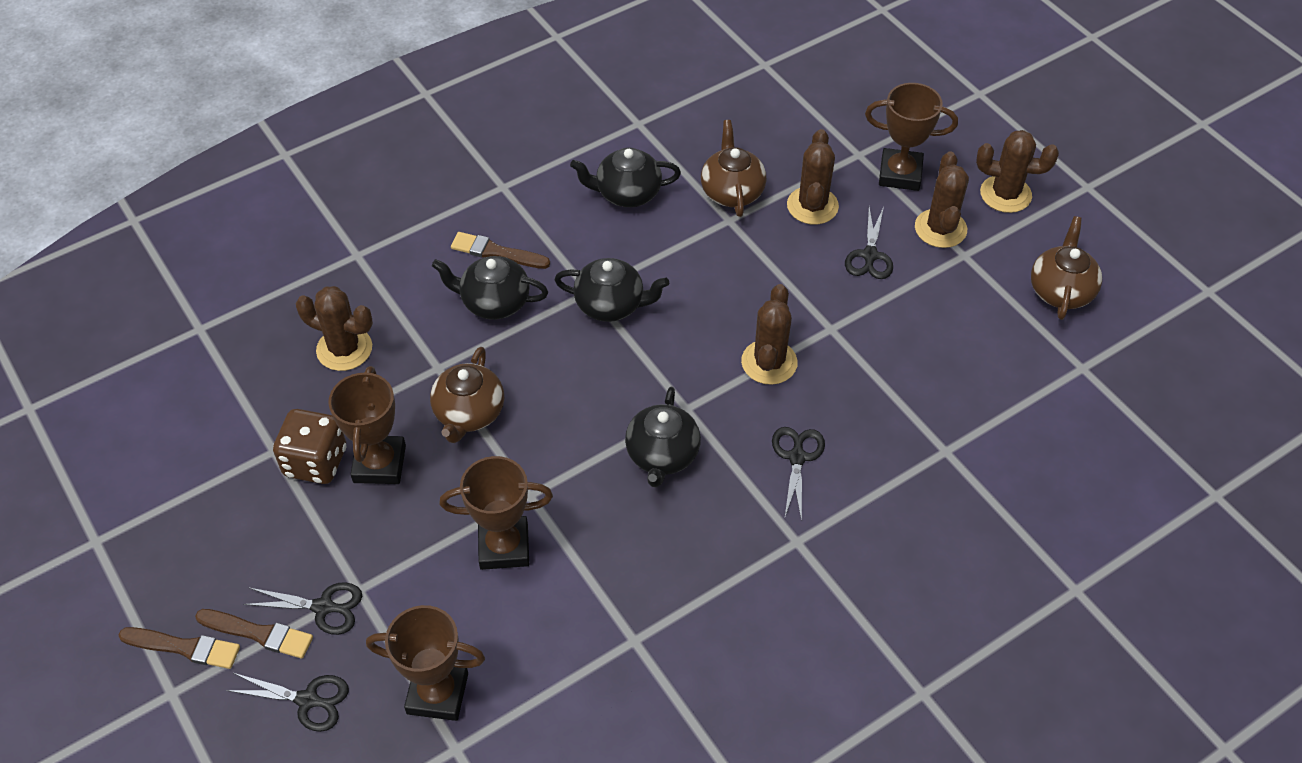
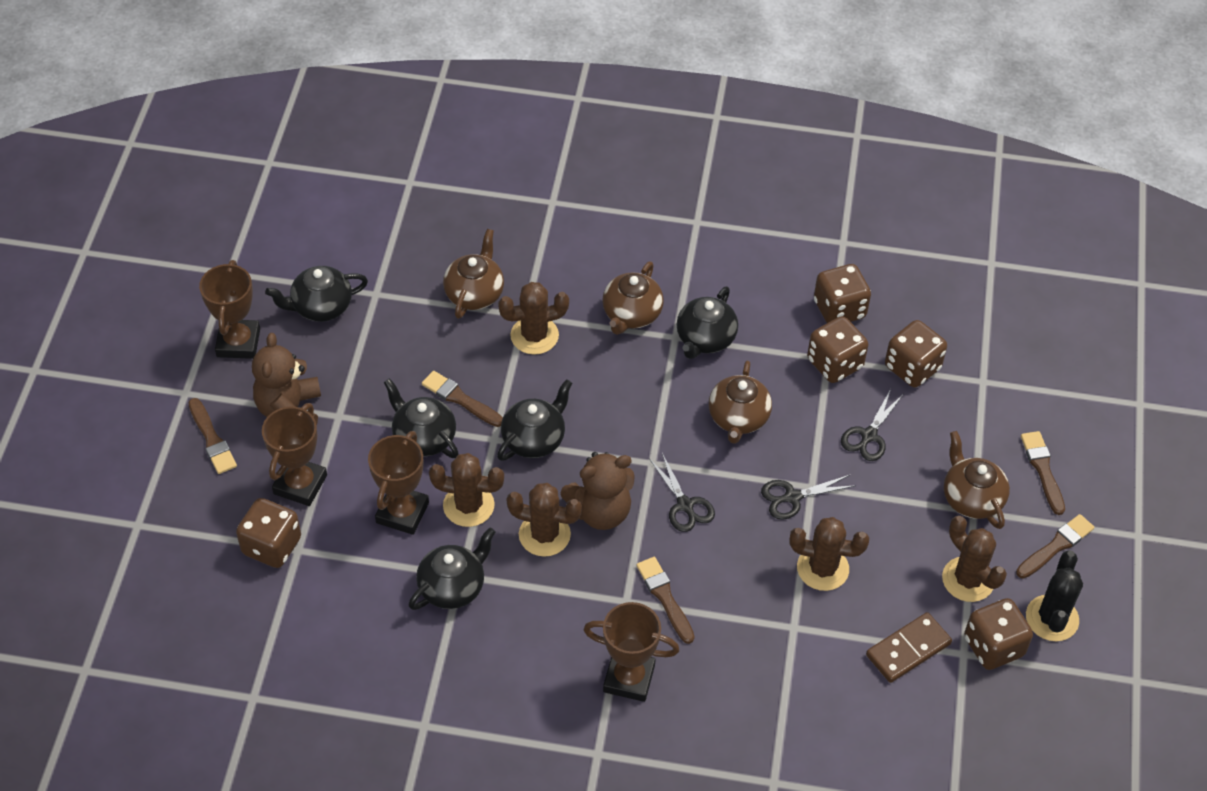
black cactus: 0 -> 1
black scissors: 4 -> 3
black teapot: 4 -> 5
brown brush: 3 -> 5
brown dice: 1 -> 5
brown domino: 0 -> 1
brown teapot: 3 -> 4
brown teddy bear: 0 -> 2

